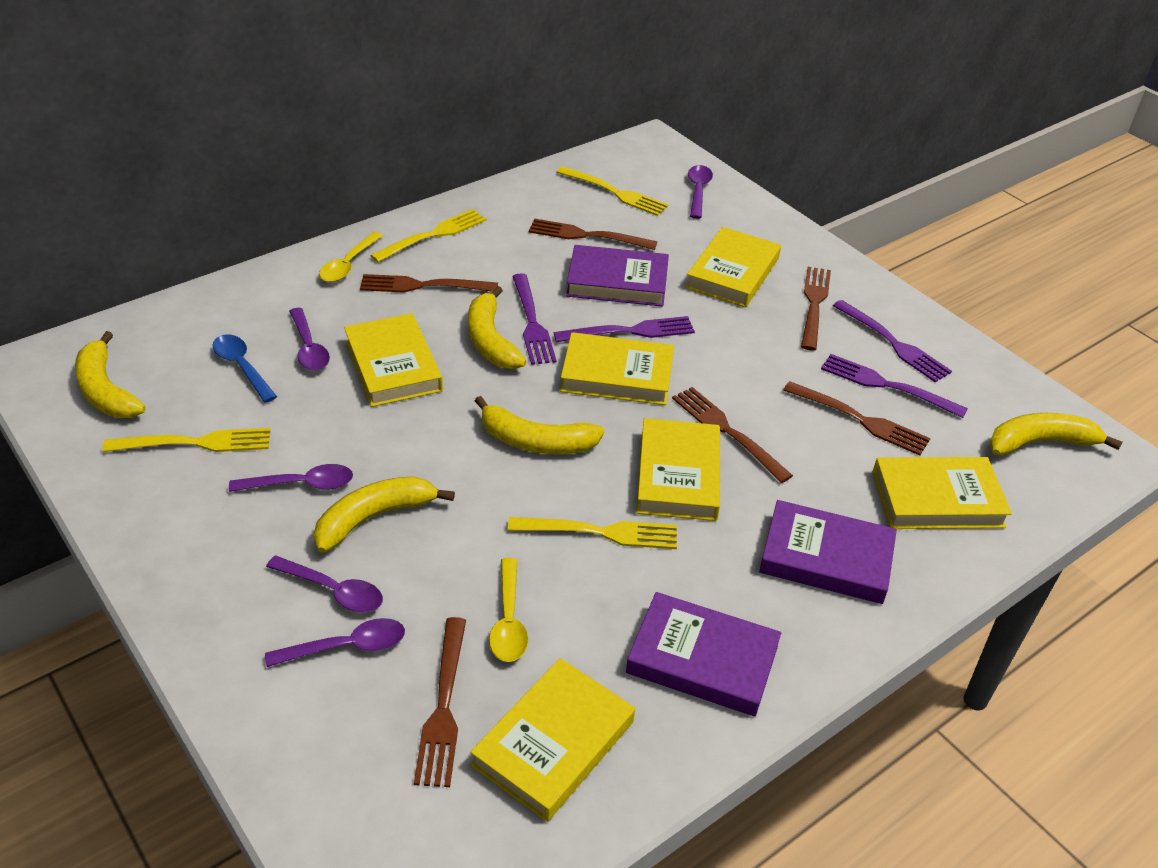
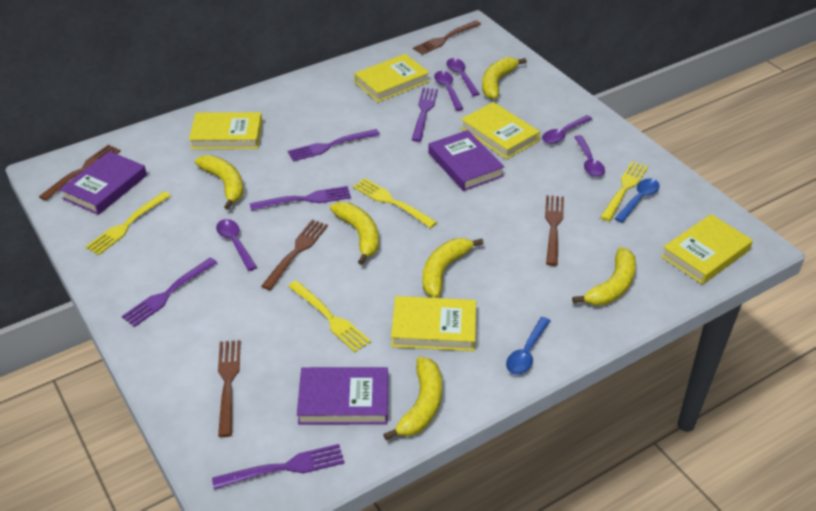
blue spoon: 1 -> 2
brown fork: 6 -> 5
purple fork: 4 -> 5
yellow banana: 5 -> 6
yellow book: 6 -> 5
yellow spoon: 2 -> 0

